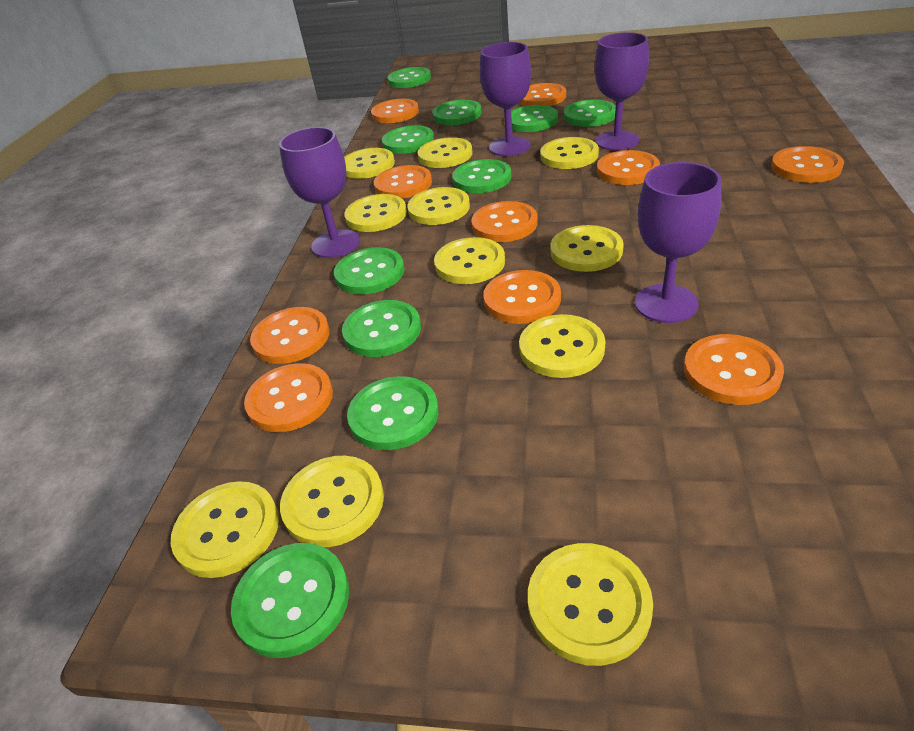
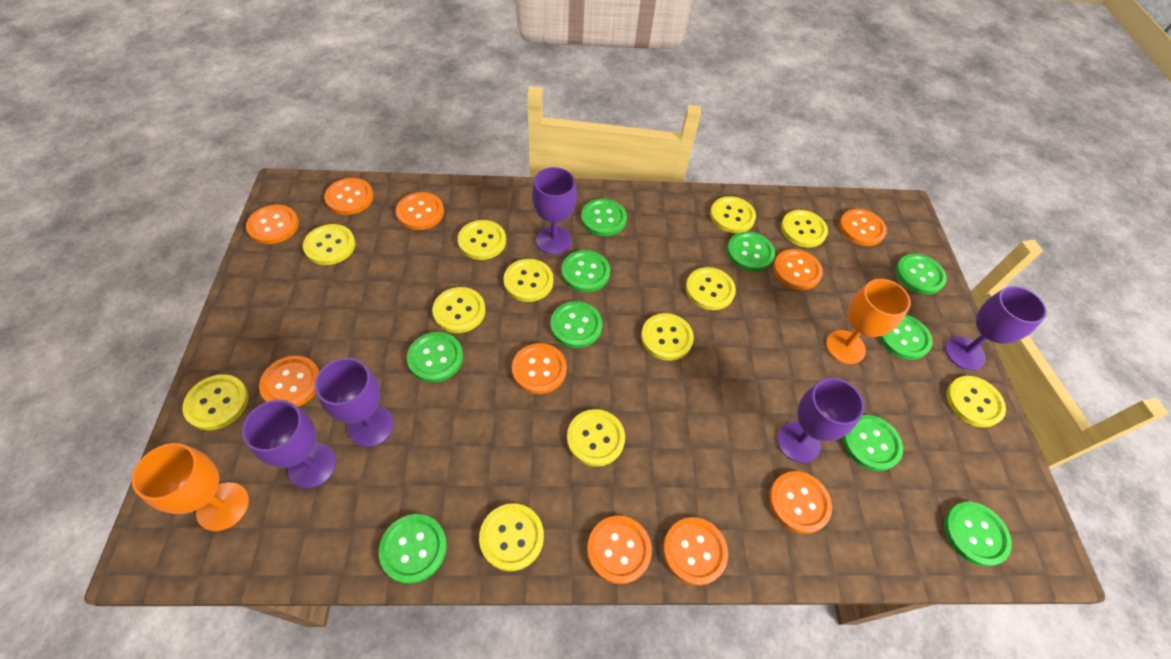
orange goblet: 0 -> 2
purple goblet: 4 -> 5
yellow button: 11 -> 12

